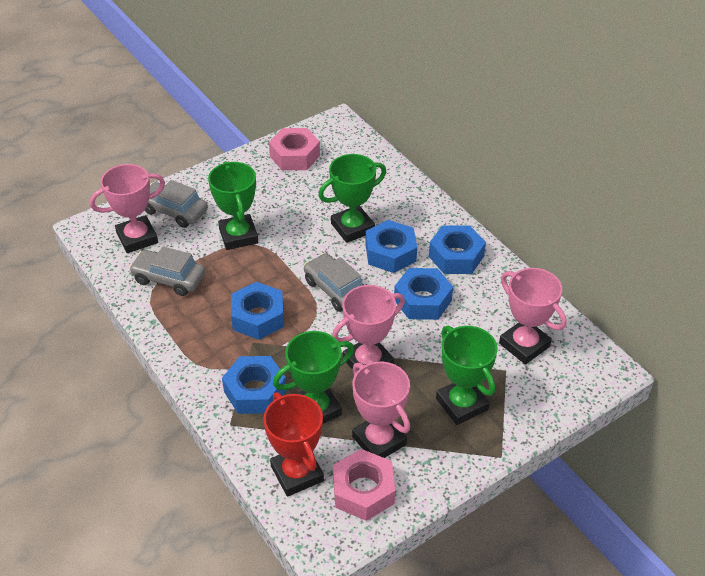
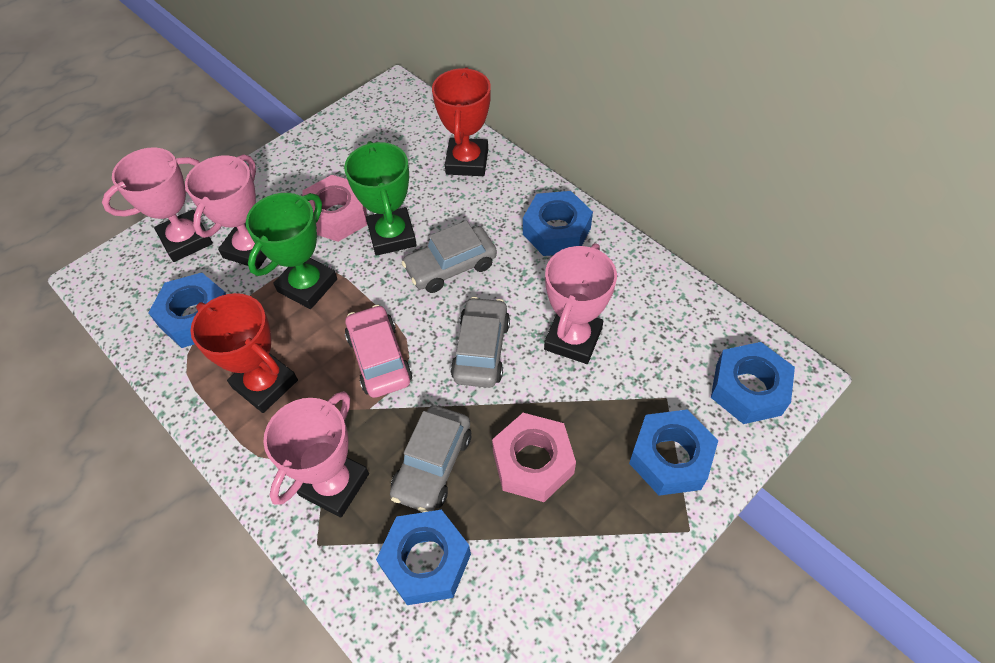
green trophy: 4 -> 2
pink car: 0 -> 1
red trophy: 1 -> 2

